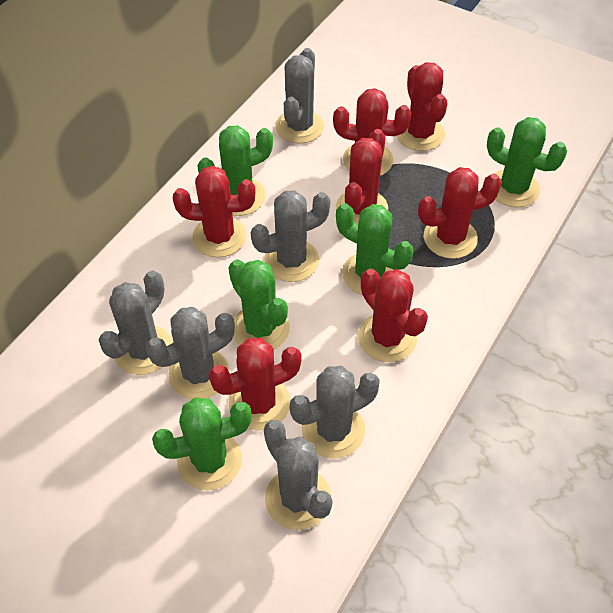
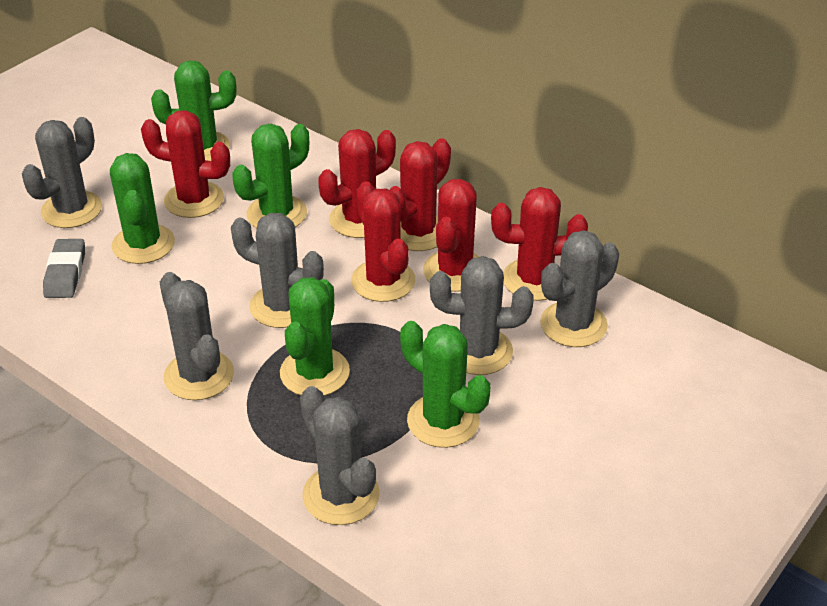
grey eraser: 0 -> 1
red cactus: 7 -> 6

